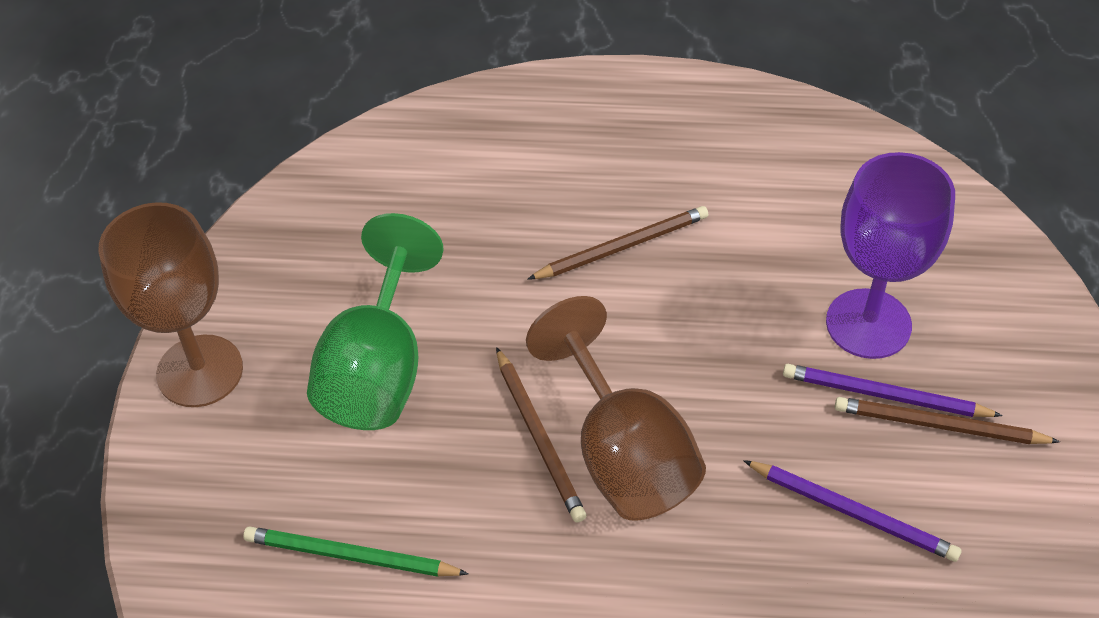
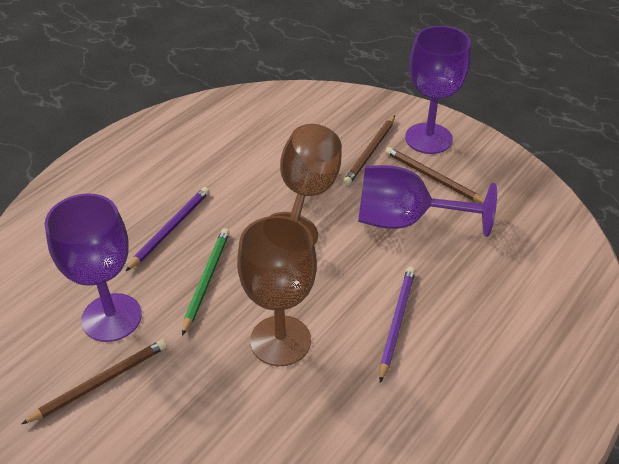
green goblet: 1 -> 0
purple goblet: 1 -> 3

